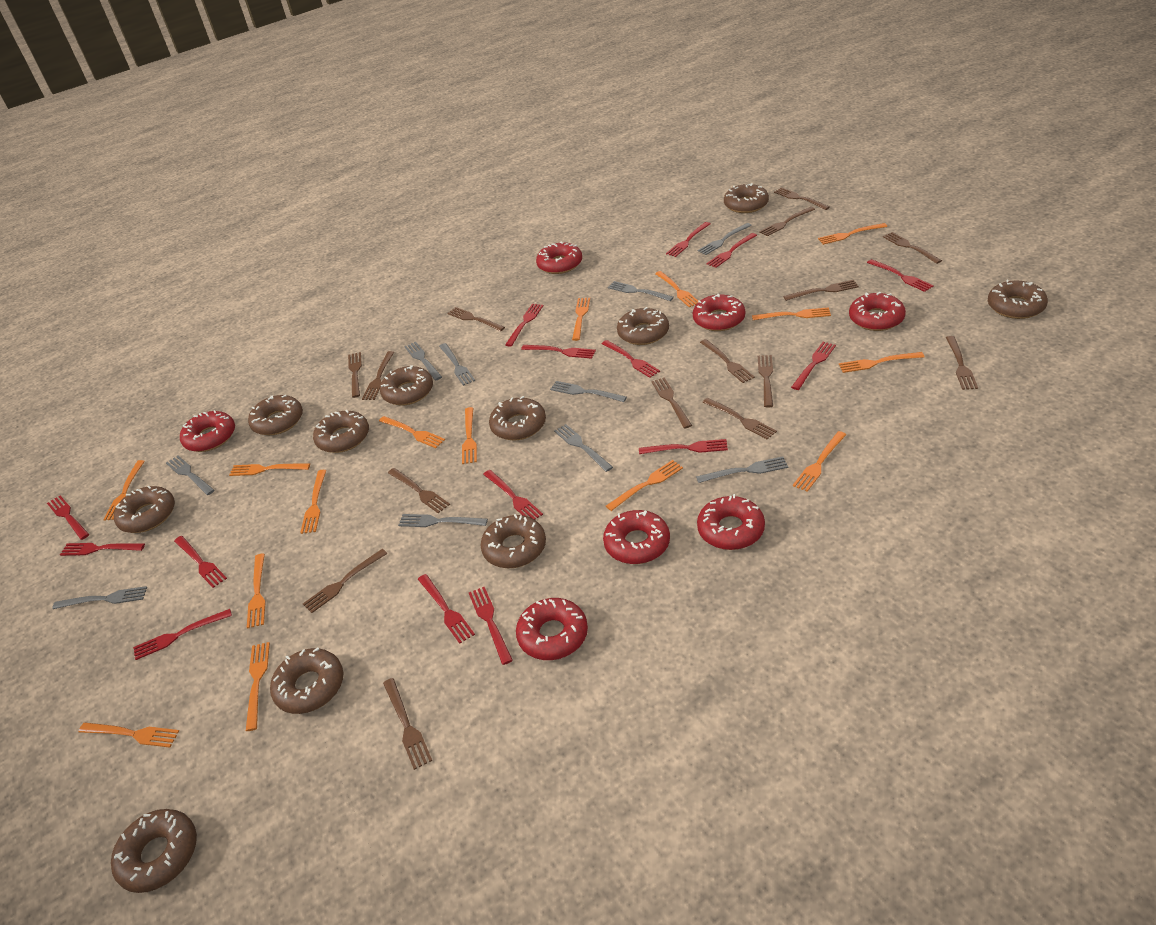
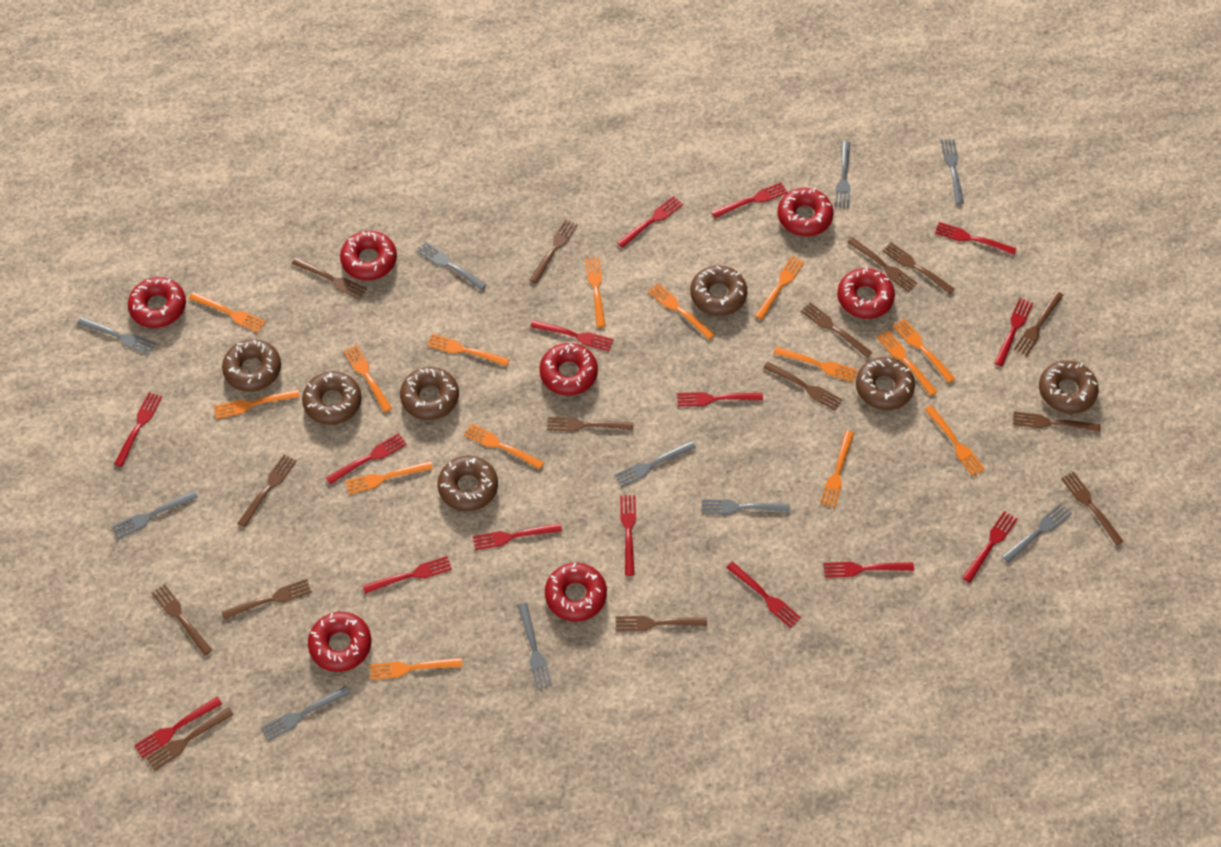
brown donut: 11 -> 7

